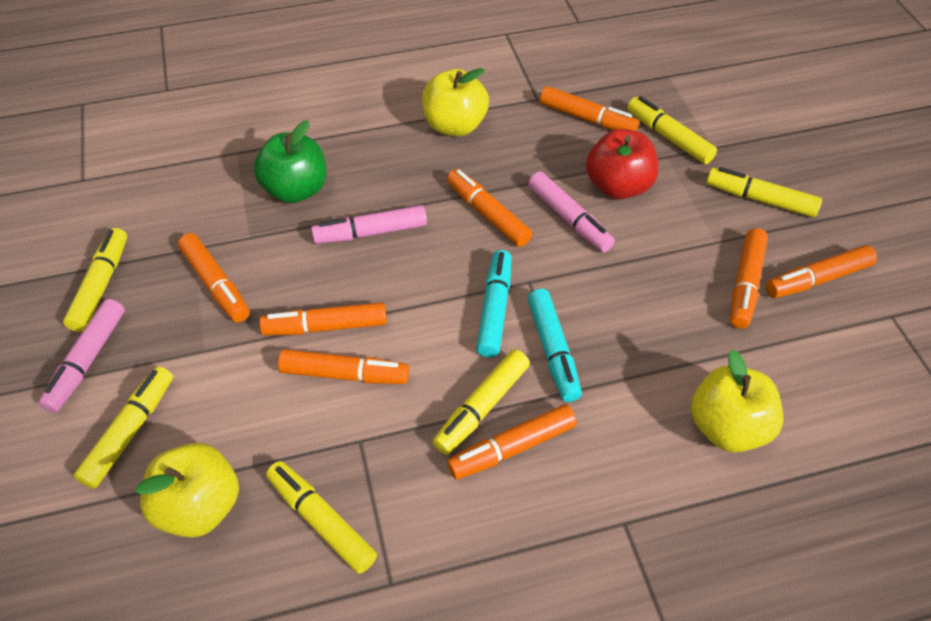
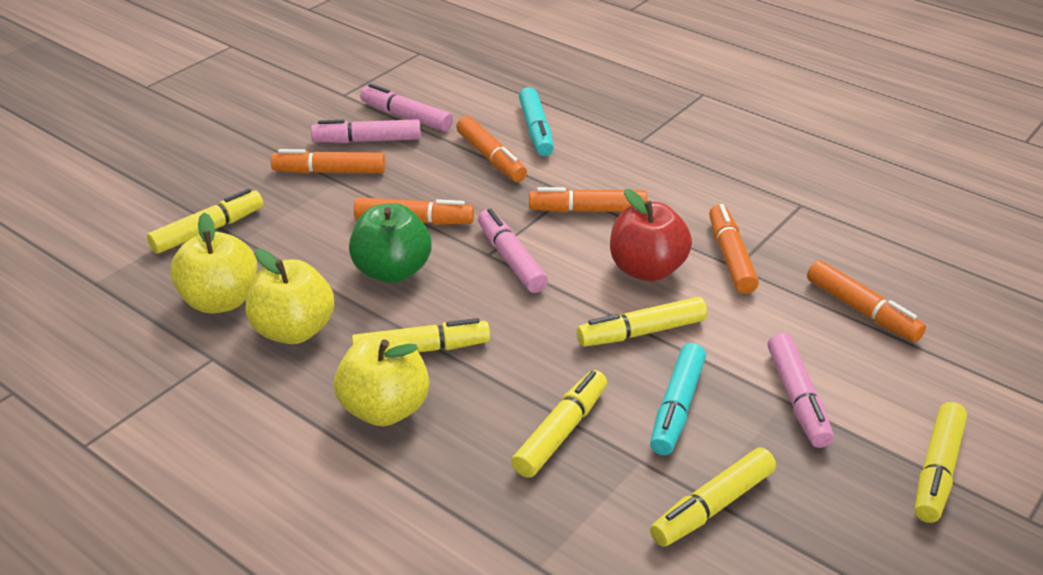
orange marker: 8 -> 6
pink marker: 3 -> 4

